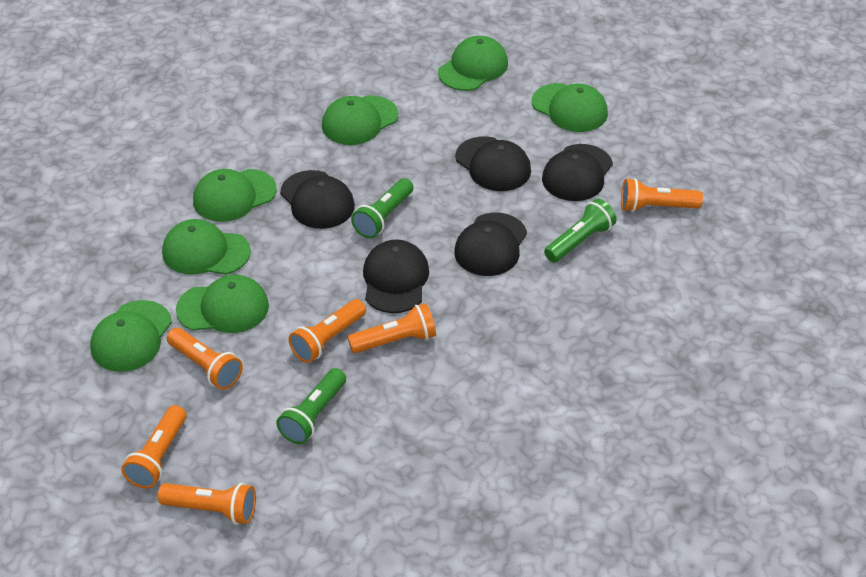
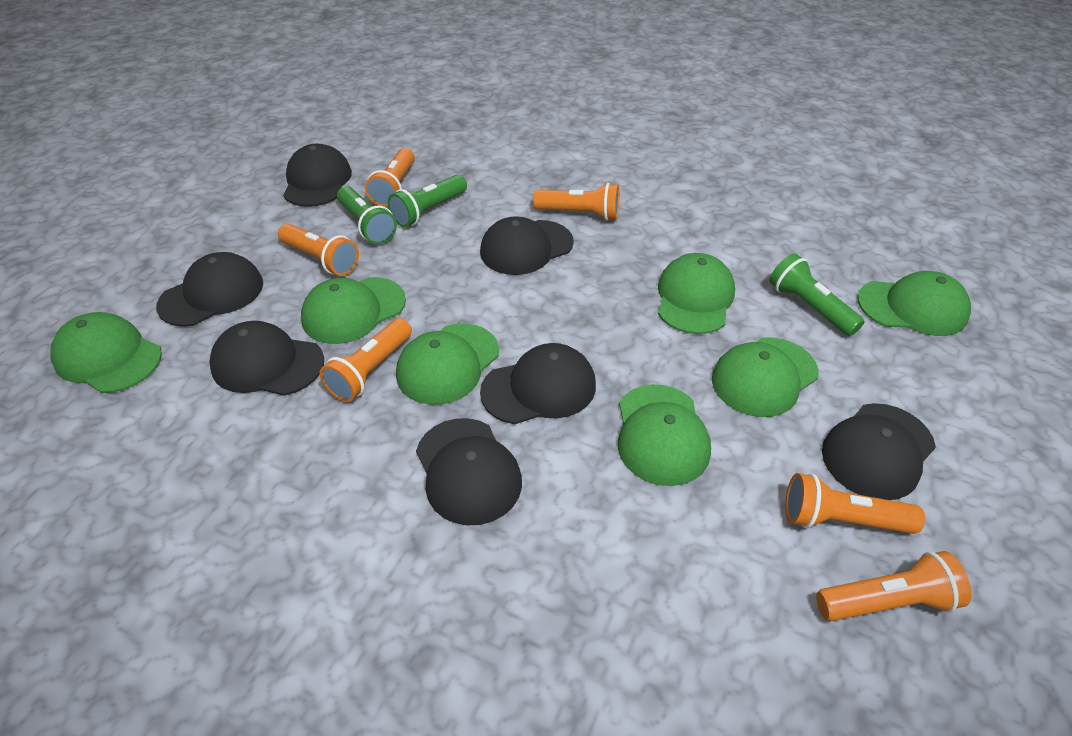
black cap: 5 -> 7

